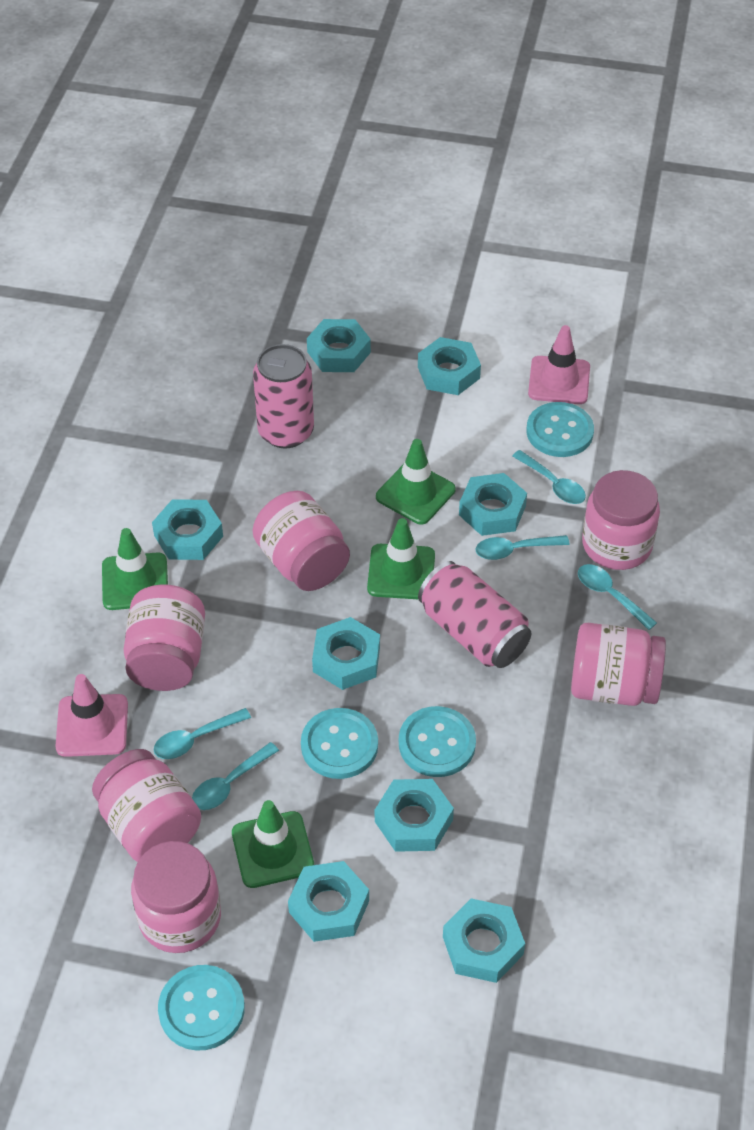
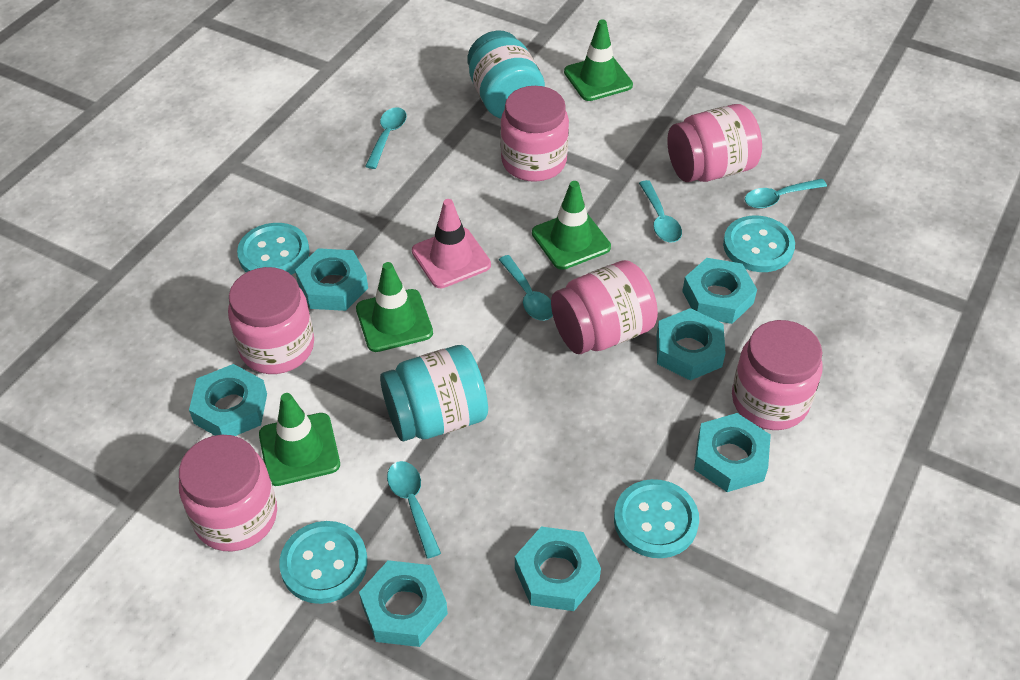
pink can: 2 -> 0
pink traffic cone: 2 -> 1
turquoise jar: 0 -> 2
turquoise nut: 8 -> 7

